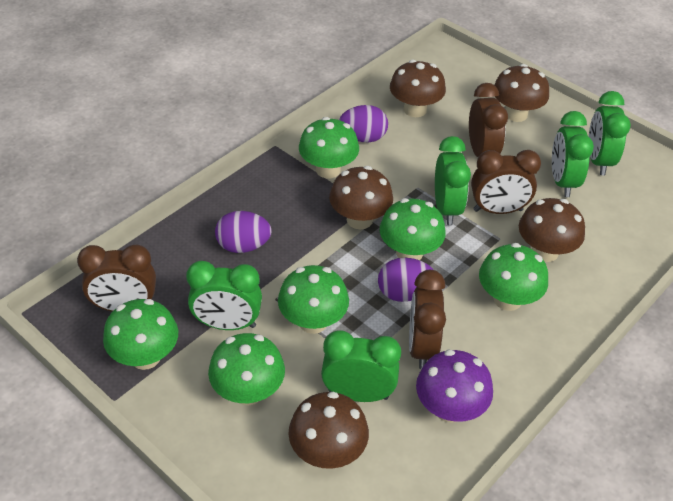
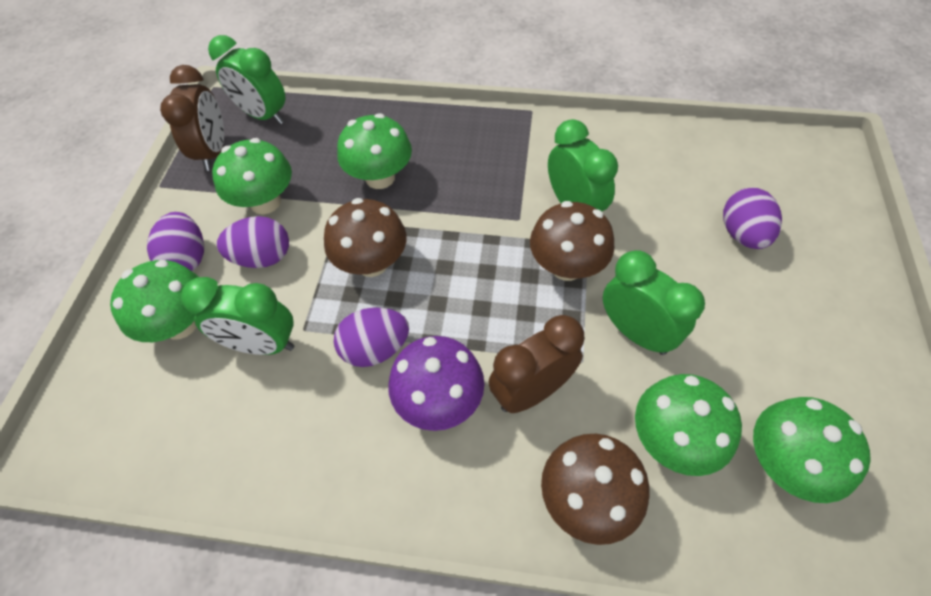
brown clock: 4 -> 2
brown mushroom: 5 -> 3
green clock: 5 -> 4
green mushroom: 6 -> 5
purple egg: 3 -> 4

